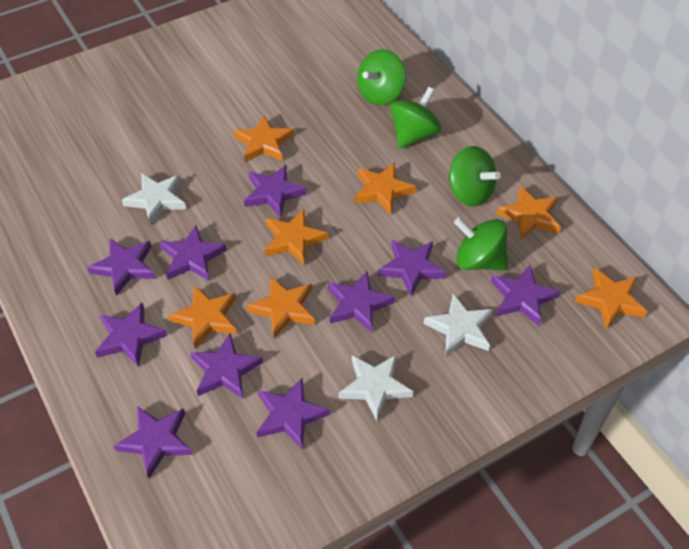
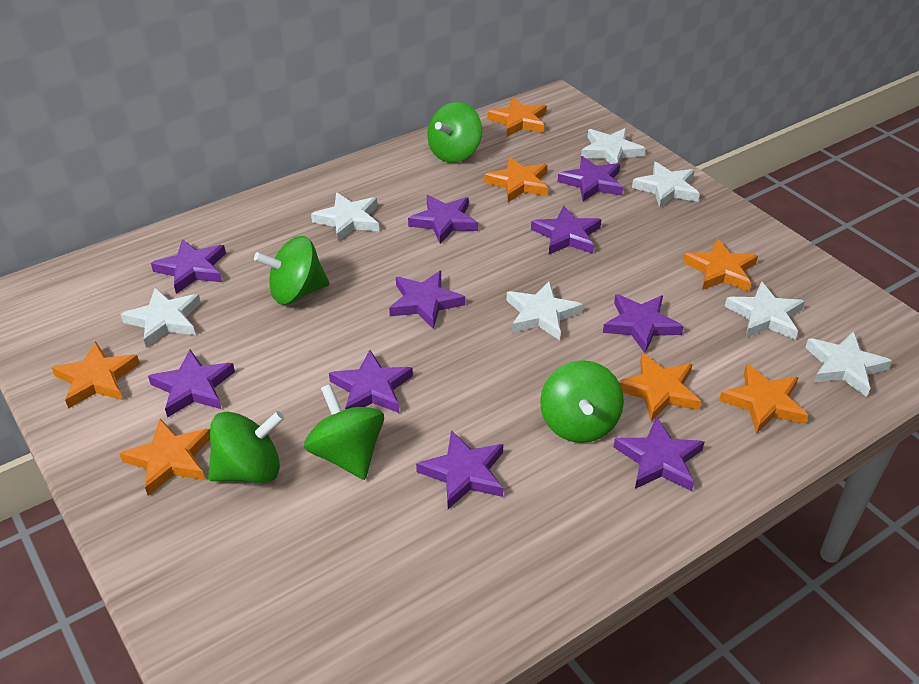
green spinning top: 4 -> 5
white star: 3 -> 7

